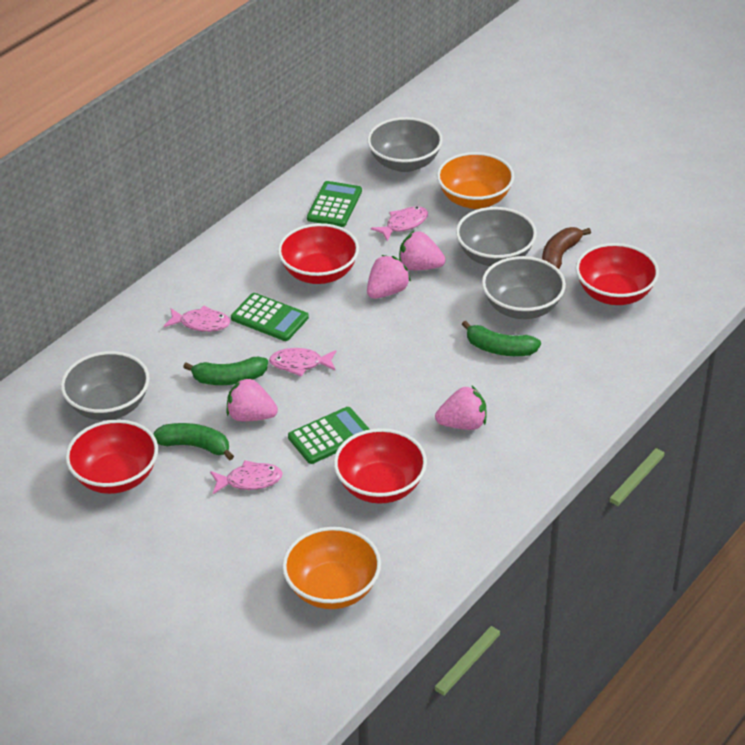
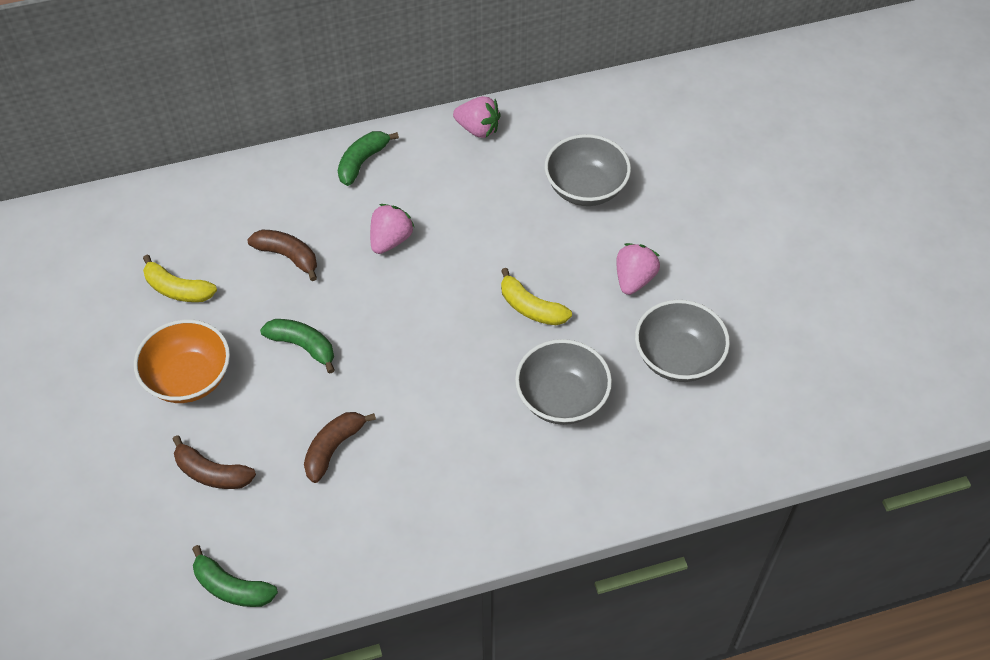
brown banana: 1 -> 3
green calculator: 3 -> 0
grey bowl: 4 -> 3
orange bowl: 2 -> 1
pink fish: 4 -> 0
pink strawberry: 4 -> 3
red bowl: 4 -> 0
yellow banana: 0 -> 2

